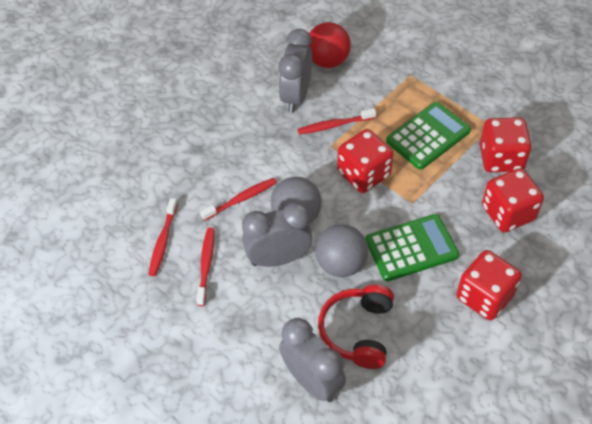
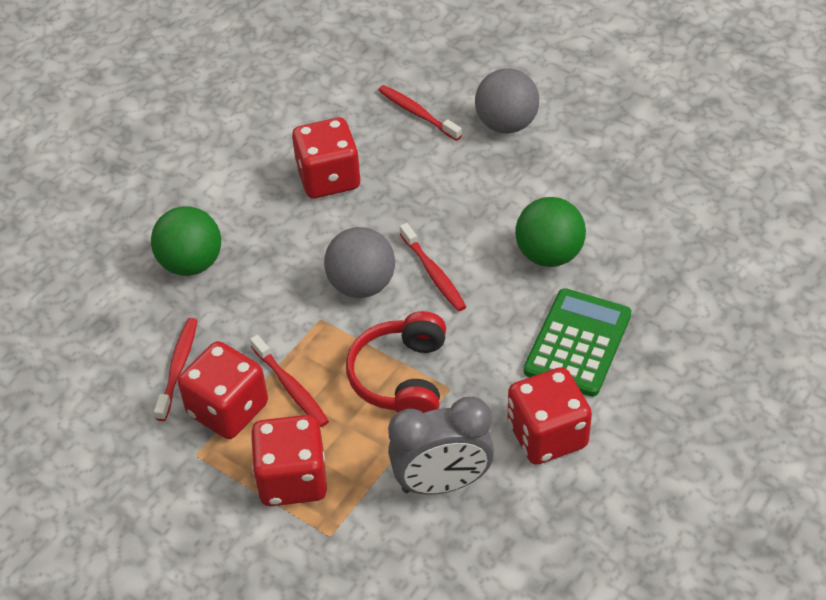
green ball: 0 -> 2
green calculator: 2 -> 1
grey clock: 3 -> 1
red ball: 1 -> 0

